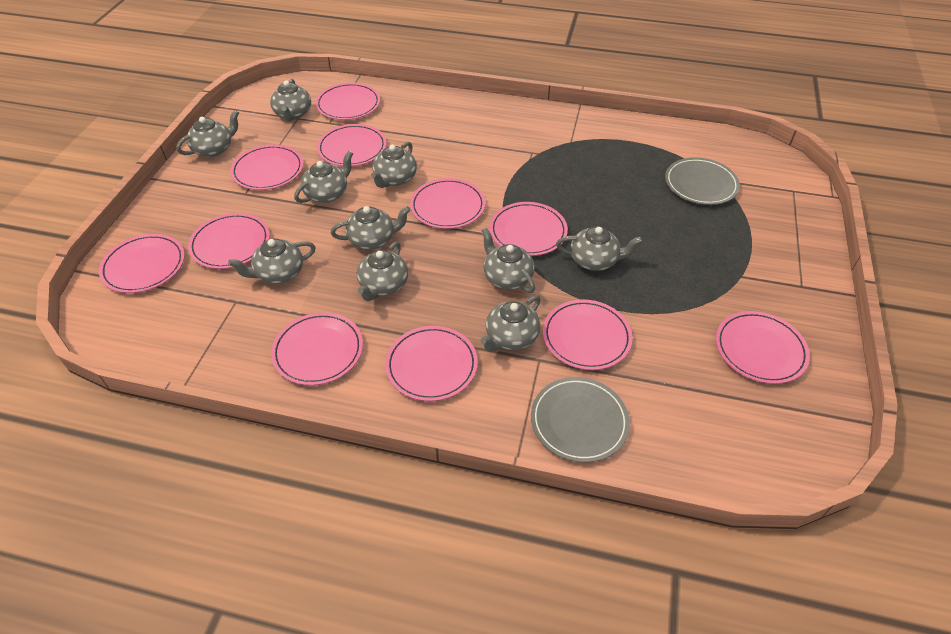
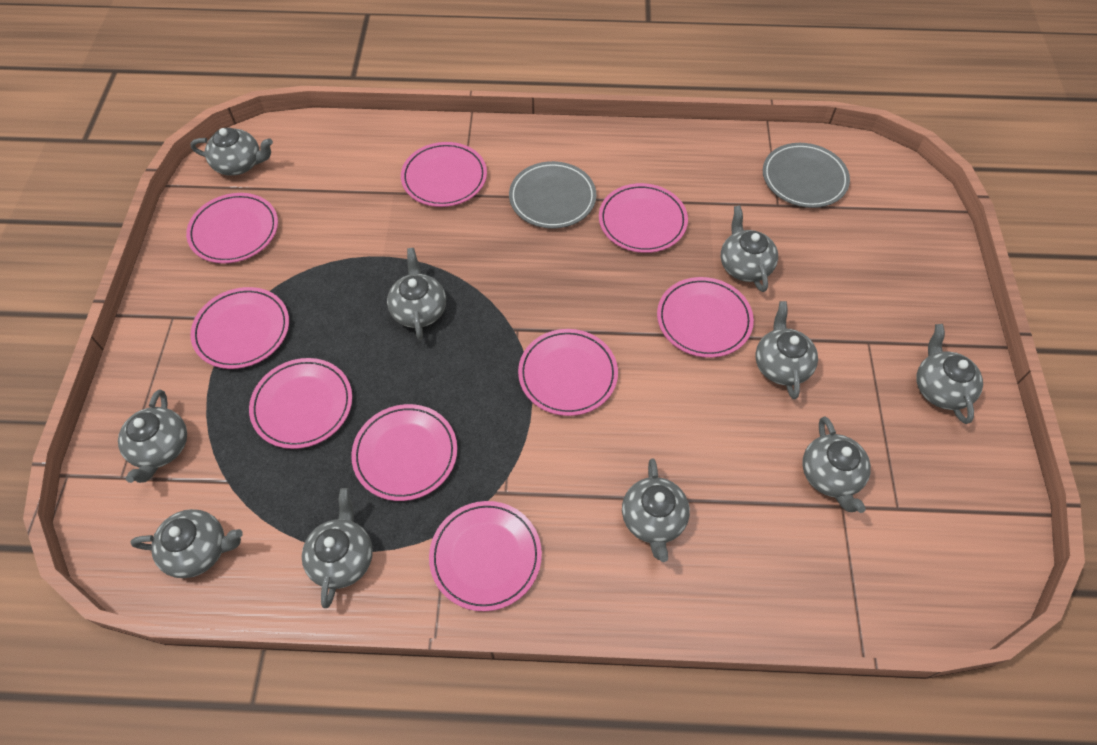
pink plate: 11 -> 9

